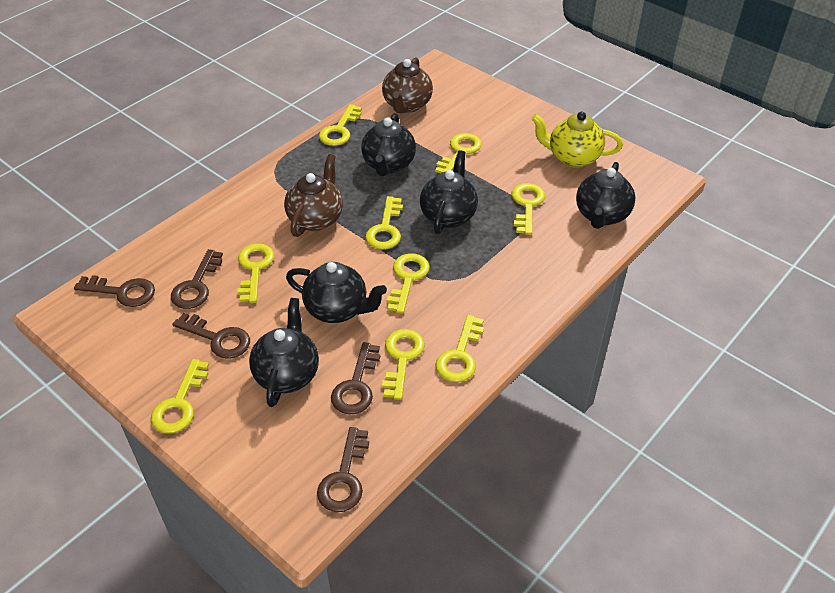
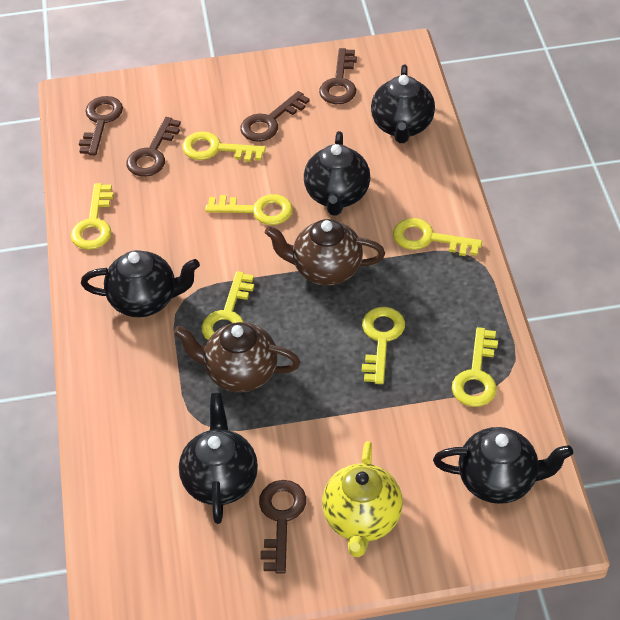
yellow key: 9 -> 7

